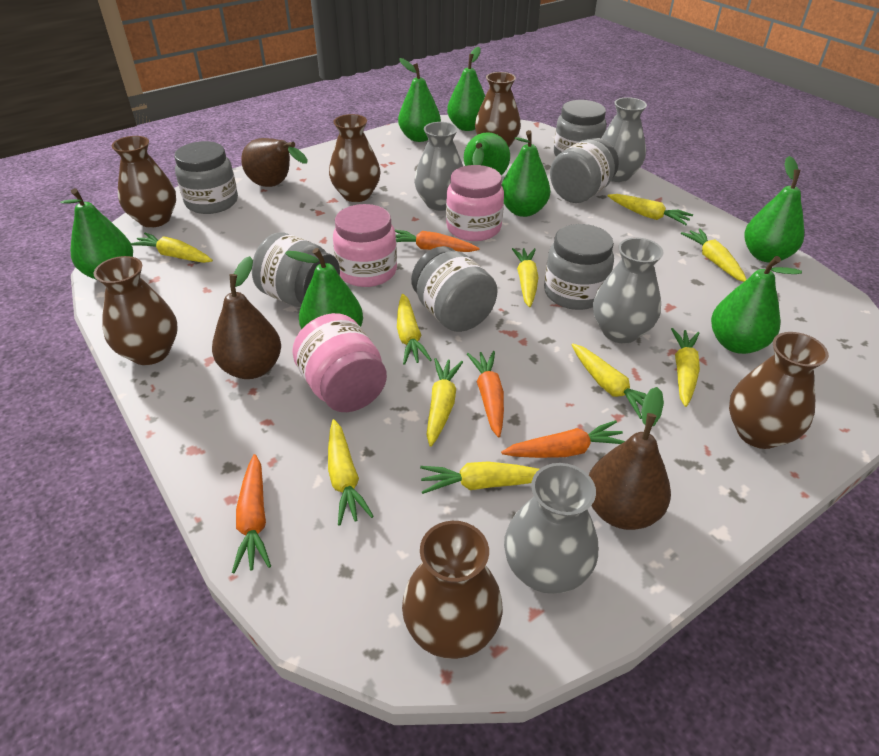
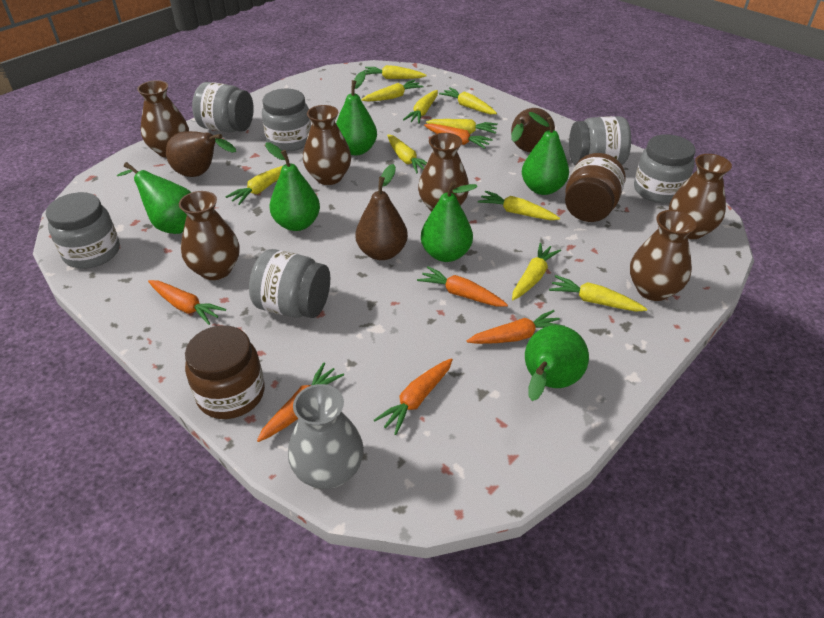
brown jar: 0 -> 2
green pear: 8 -> 6
grey vase: 4 -> 1
orange carrot: 4 -> 6
pink jar: 3 -> 0

